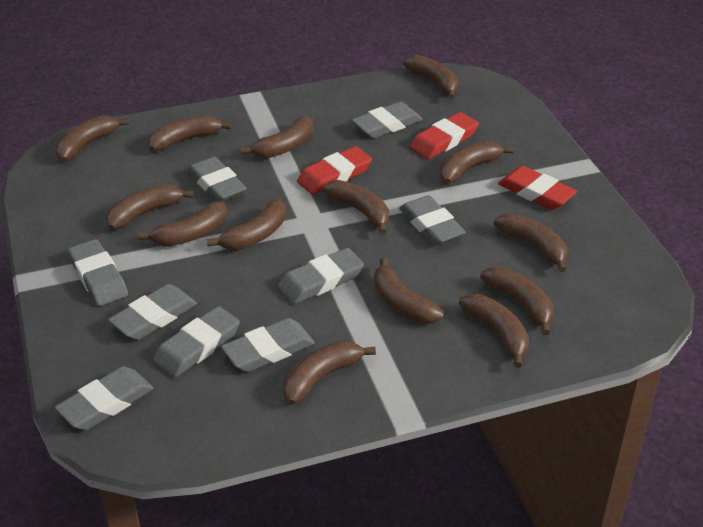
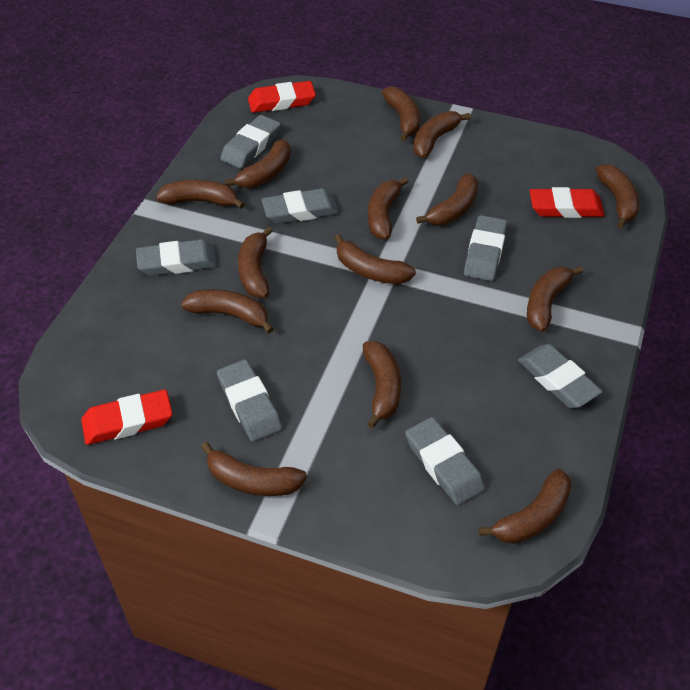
grey eraser: 9 -> 7

